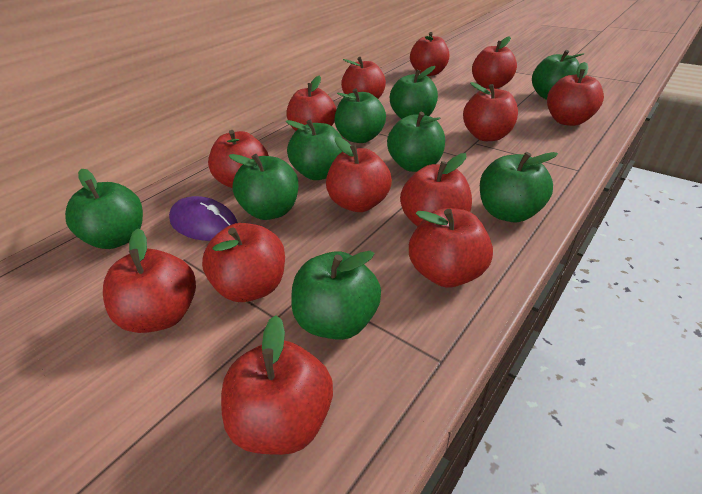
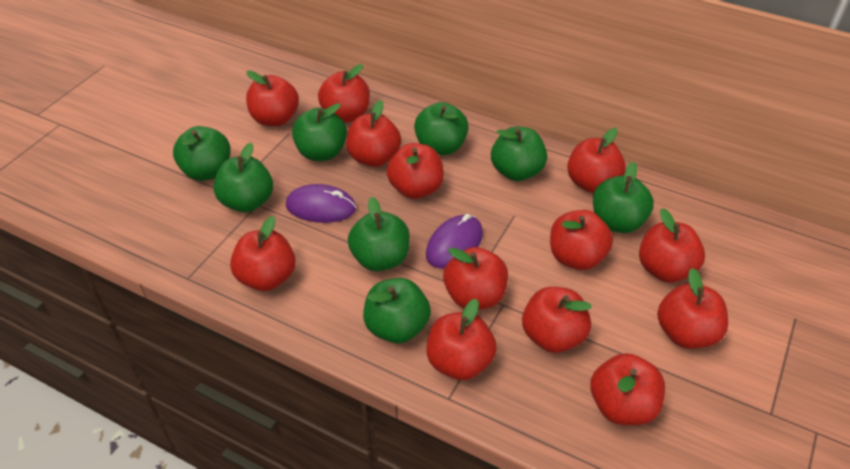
green apple: 9 -> 8
purple mouse: 1 -> 2

